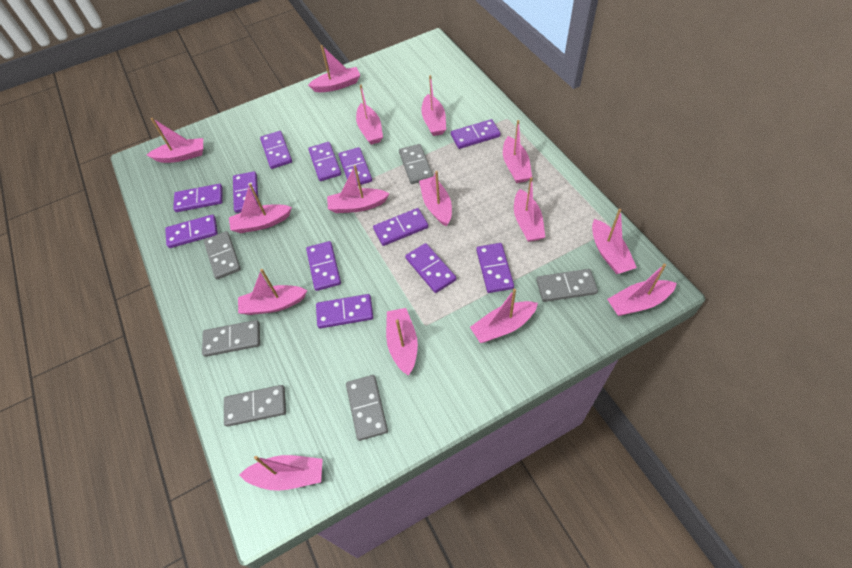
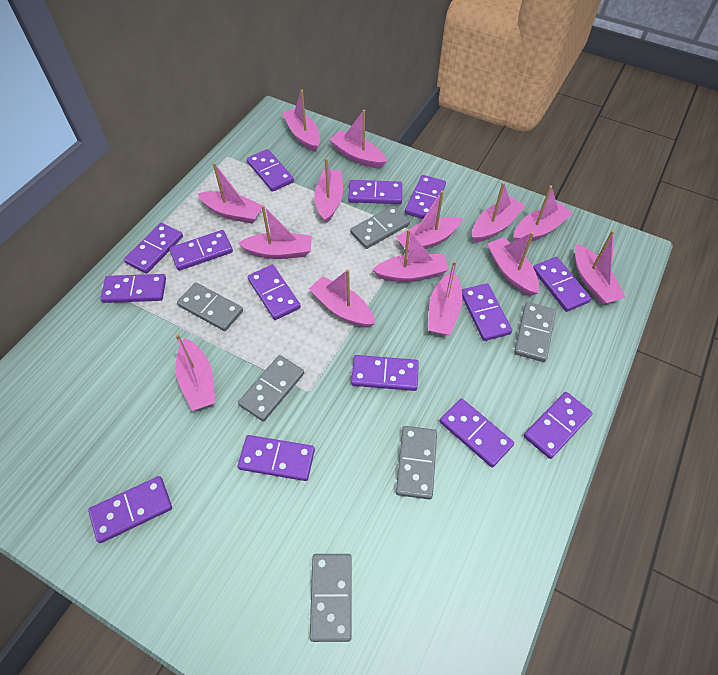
pink boat: 15 -> 14
purple domino: 12 -> 14

